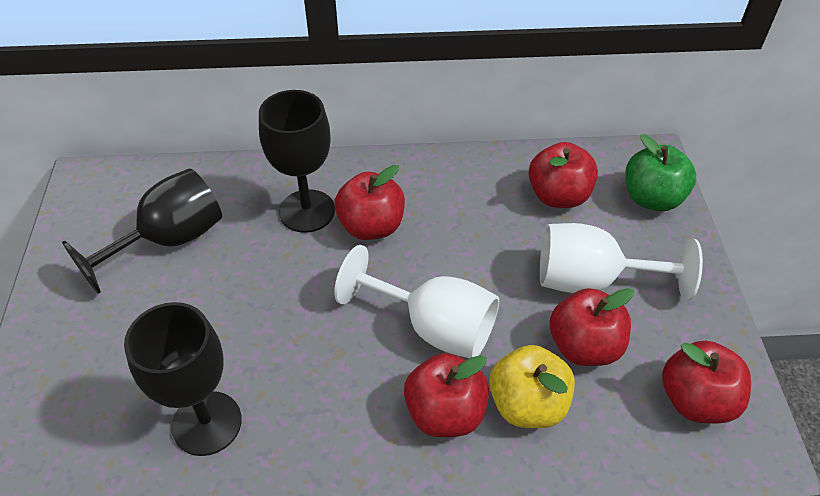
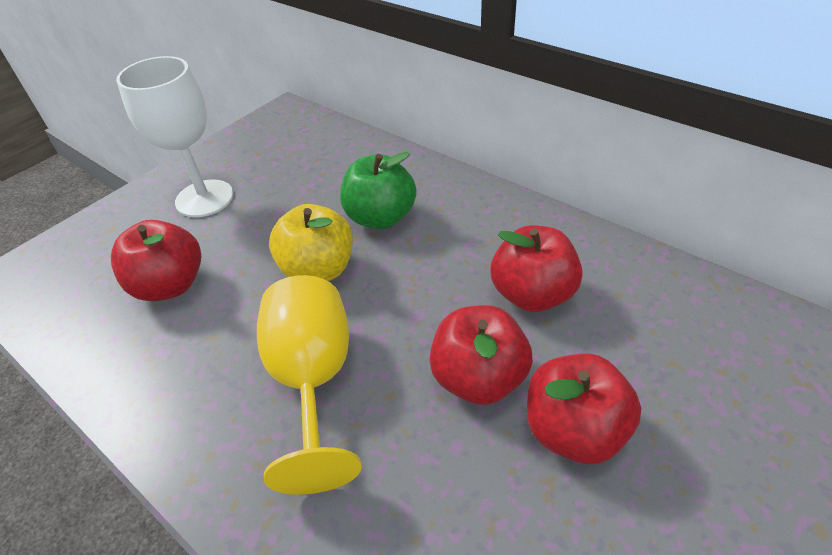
black goblet: 3 -> 0
red apple: 5 -> 4
white goblet: 2 -> 1
yellow goblet: 0 -> 1

